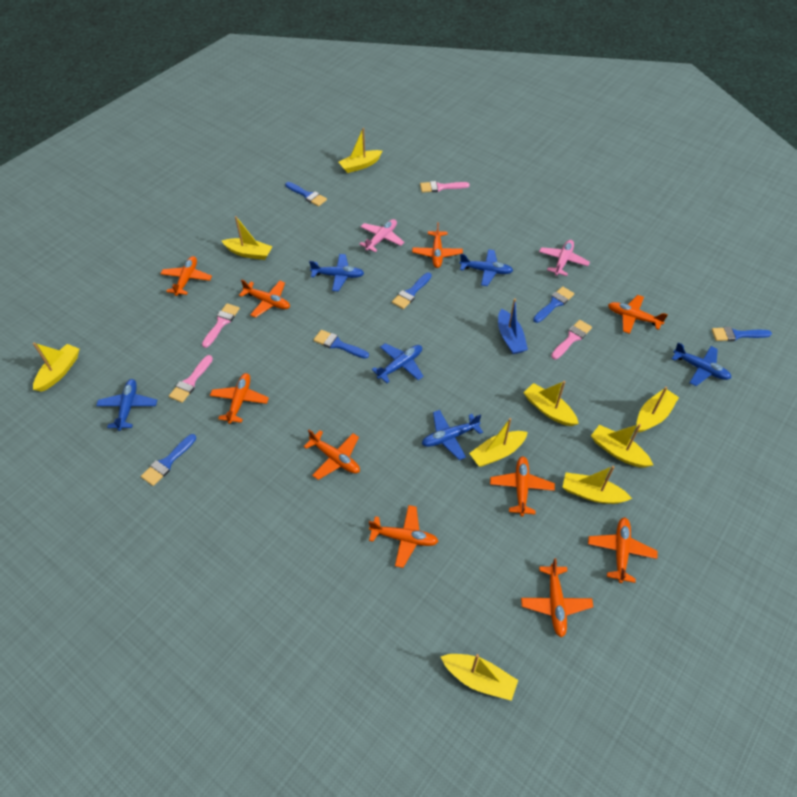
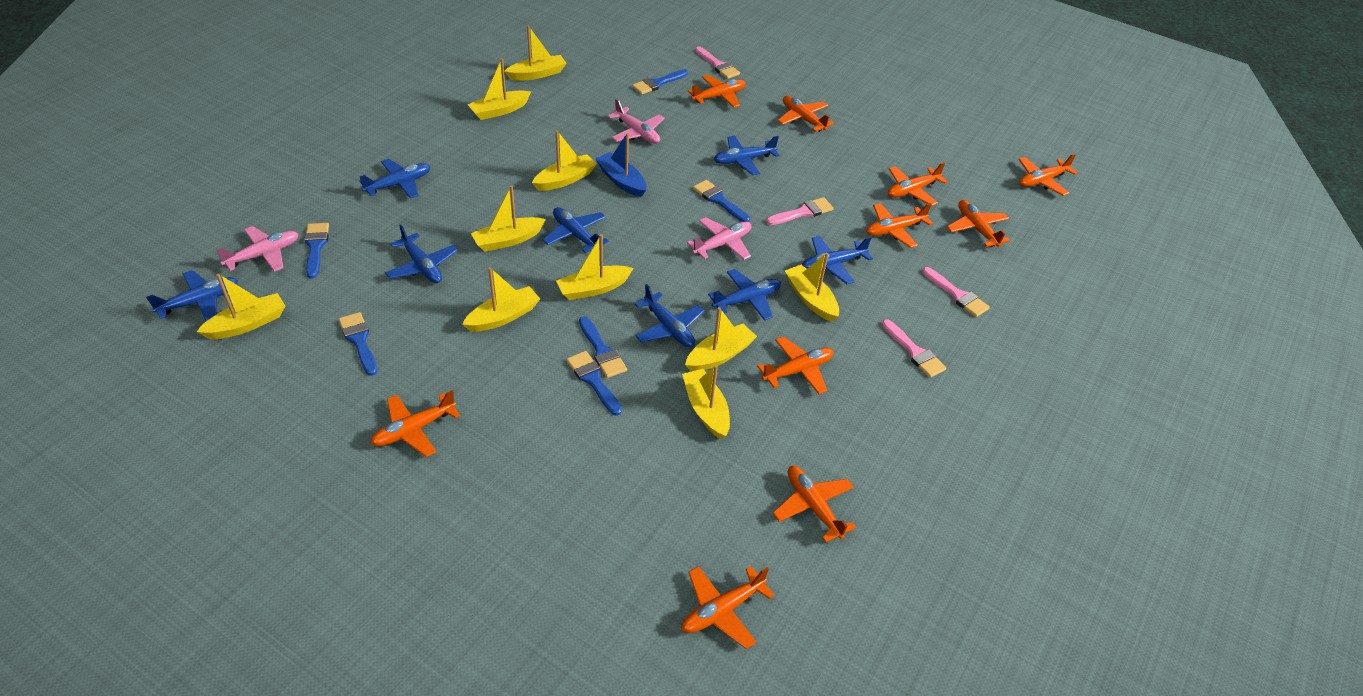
blue plane: 6 -> 8
pink plane: 2 -> 3
yellow boat: 9 -> 10

